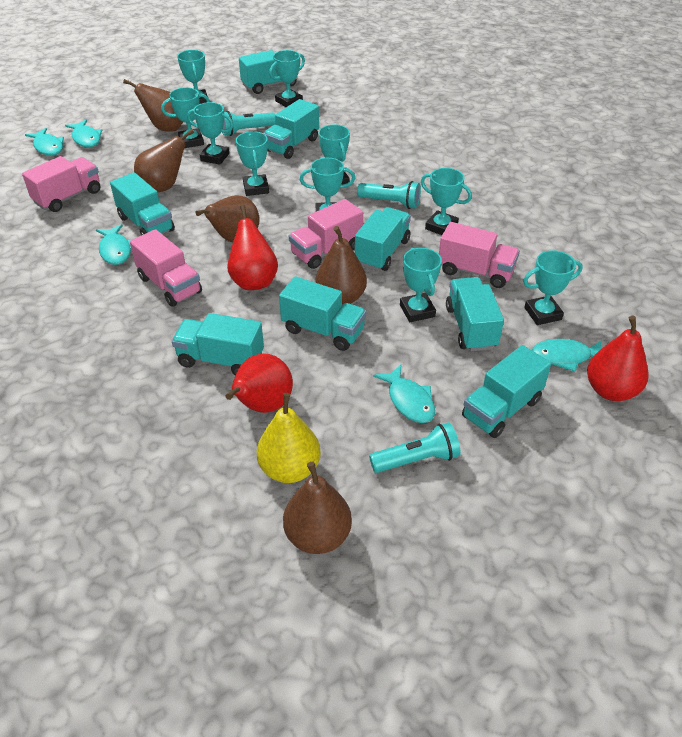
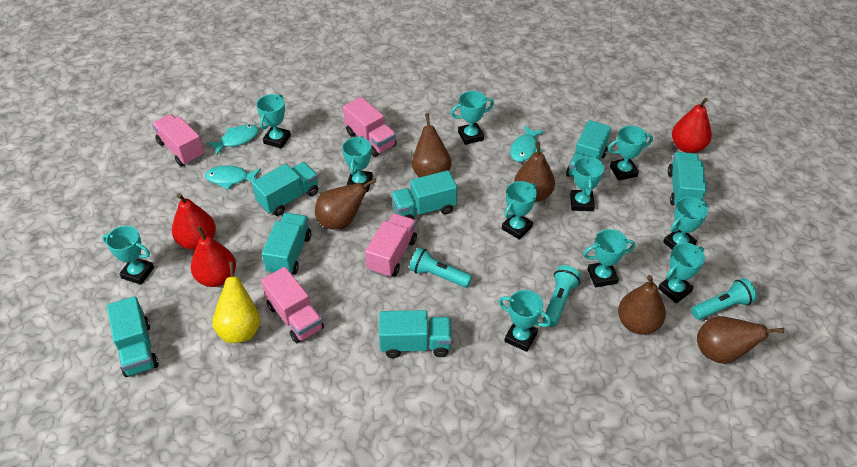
turquoise fish: 5 -> 3
turquoise trophy: 10 -> 11
turquoise truck: 8 -> 7

